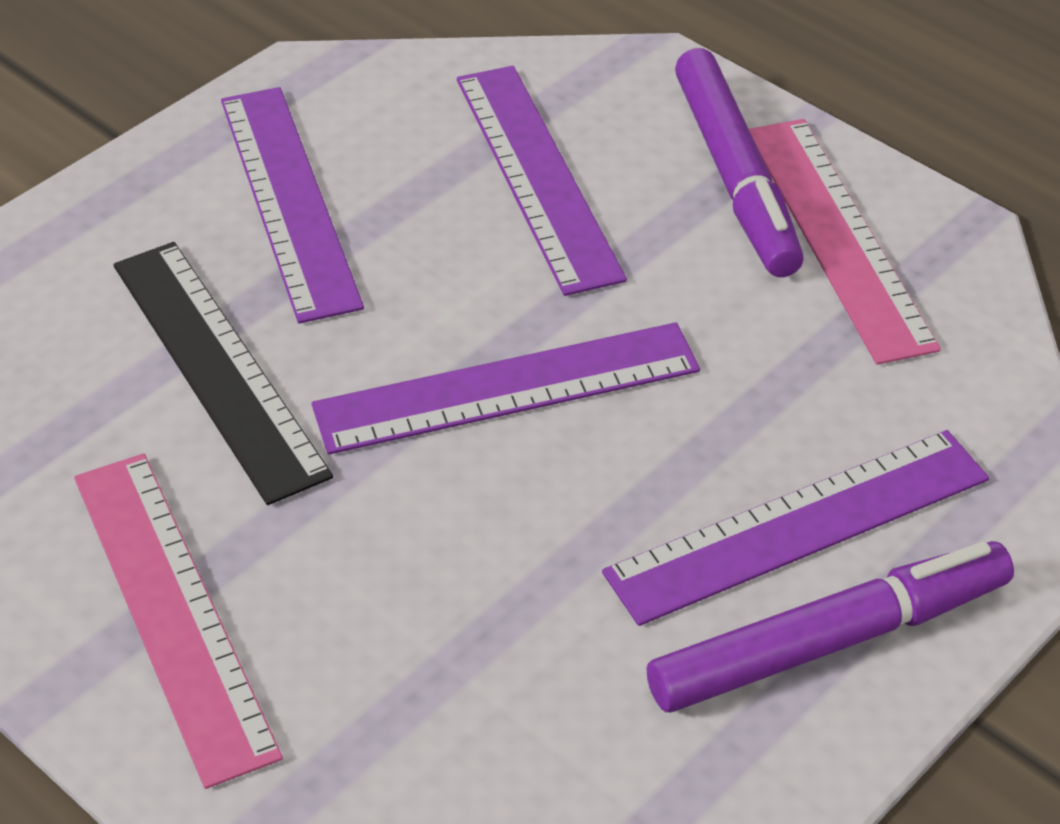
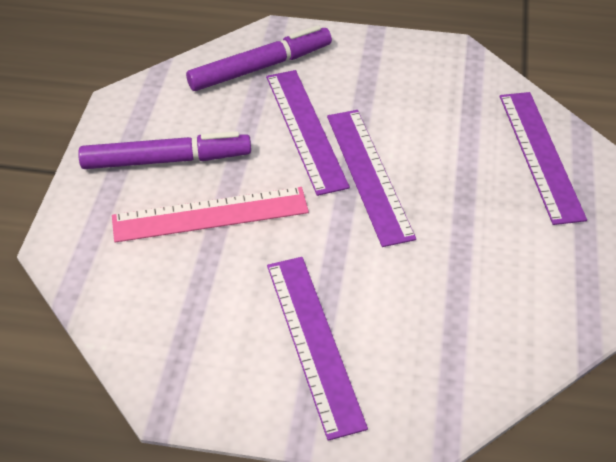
black ruler: 1 -> 0
pink ruler: 2 -> 1

